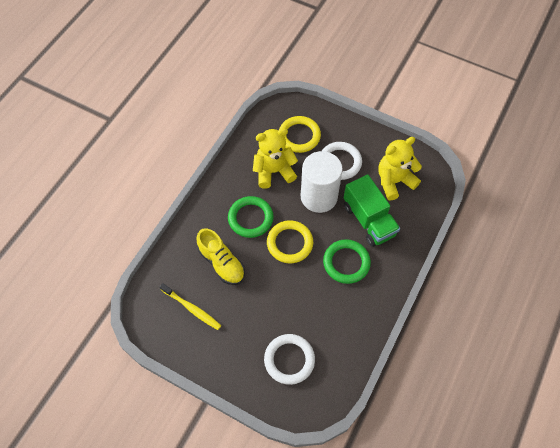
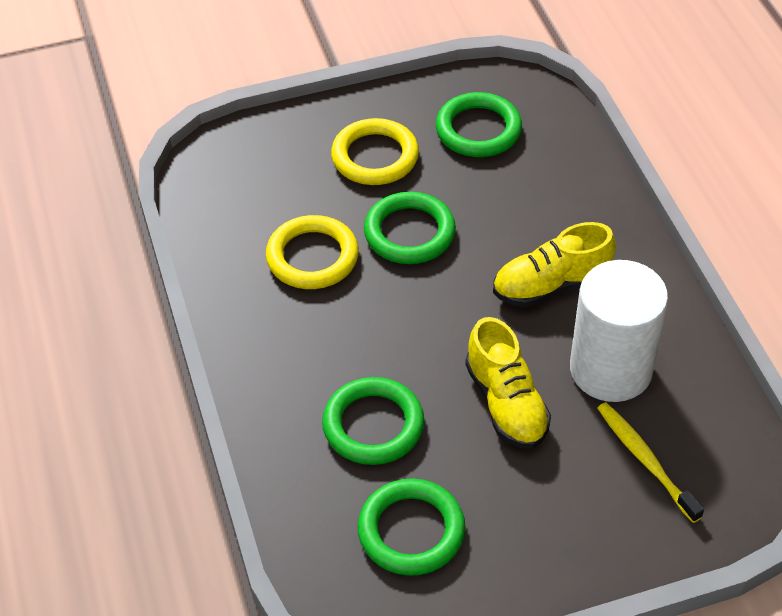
green ring: 2 -> 4
green truck: 1 -> 0
white ring: 2 -> 0
yellow shoe: 1 -> 2
yellow teddy bear: 2 -> 0

